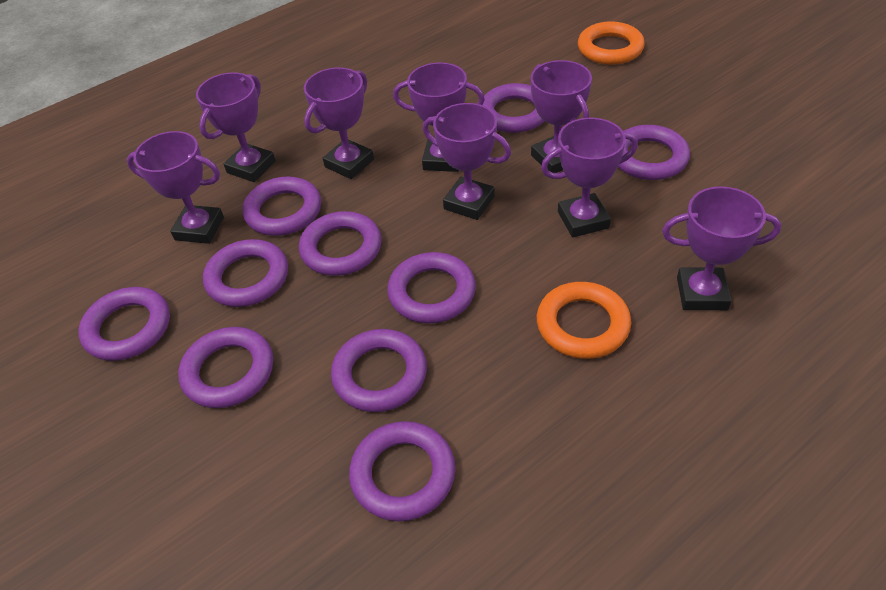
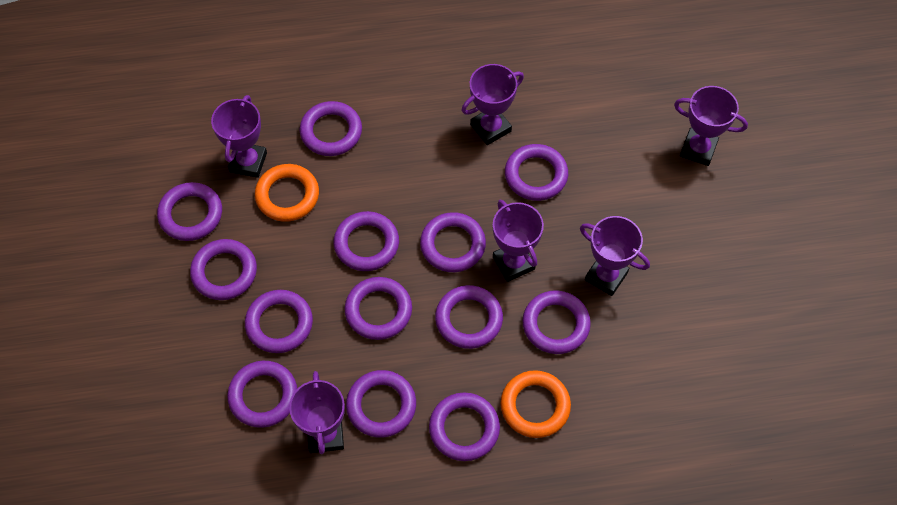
purple ring: 10 -> 13
purple trophy: 8 -> 6

